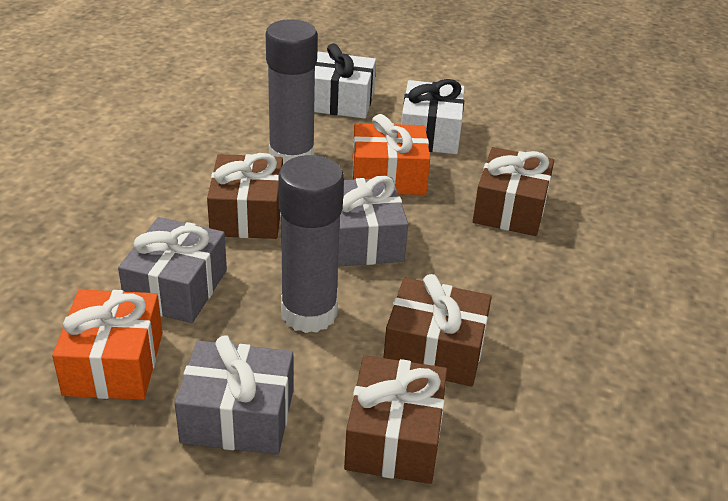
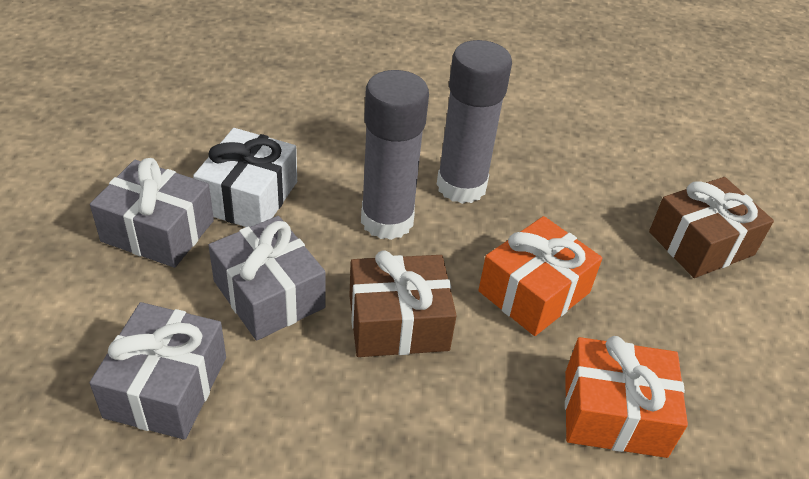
brown gift: 4 -> 2
white gift: 2 -> 1

